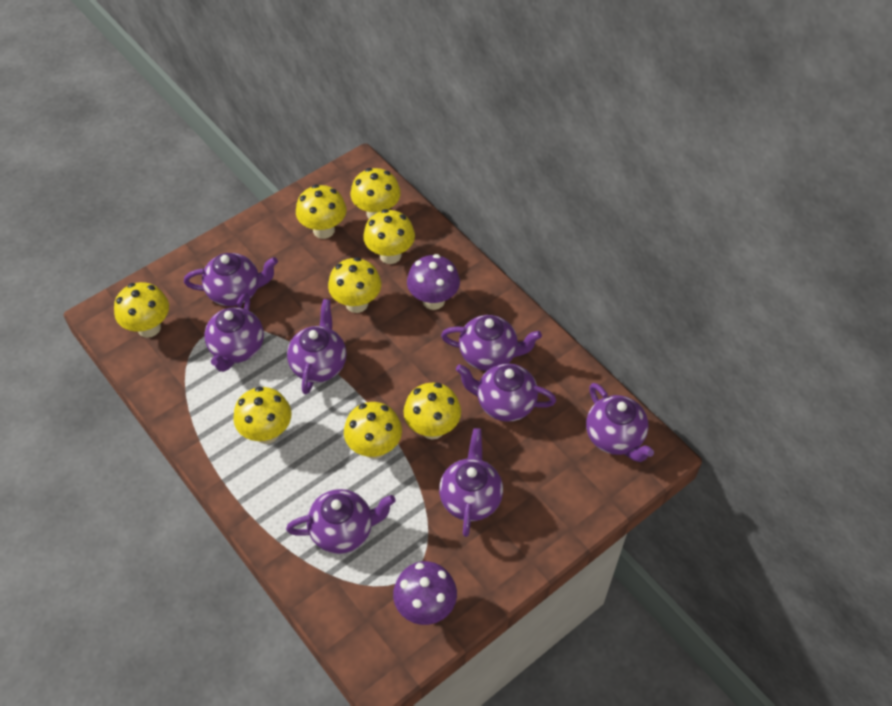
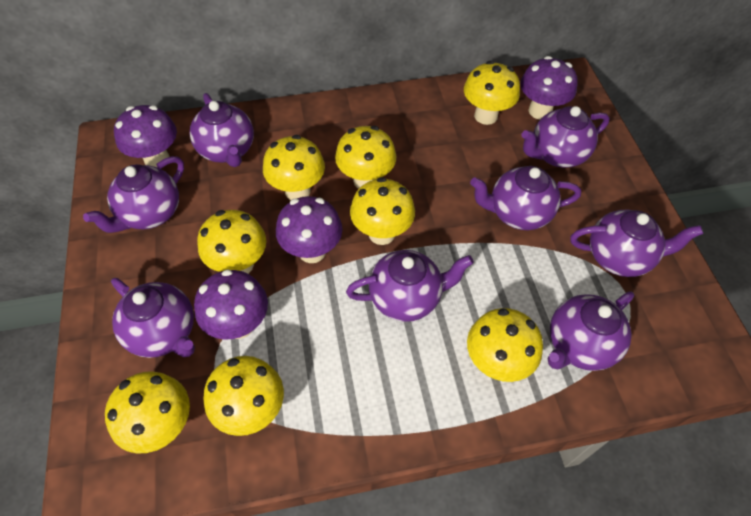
purple mushroom: 2 -> 4

